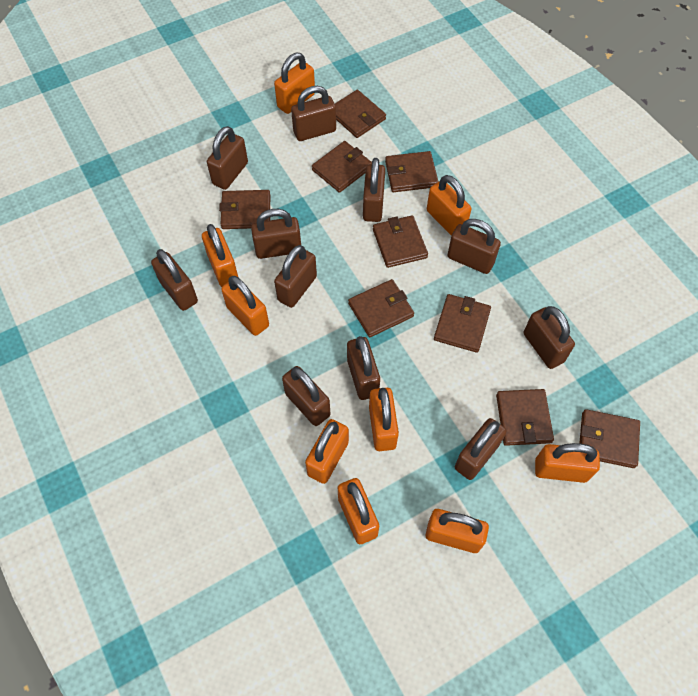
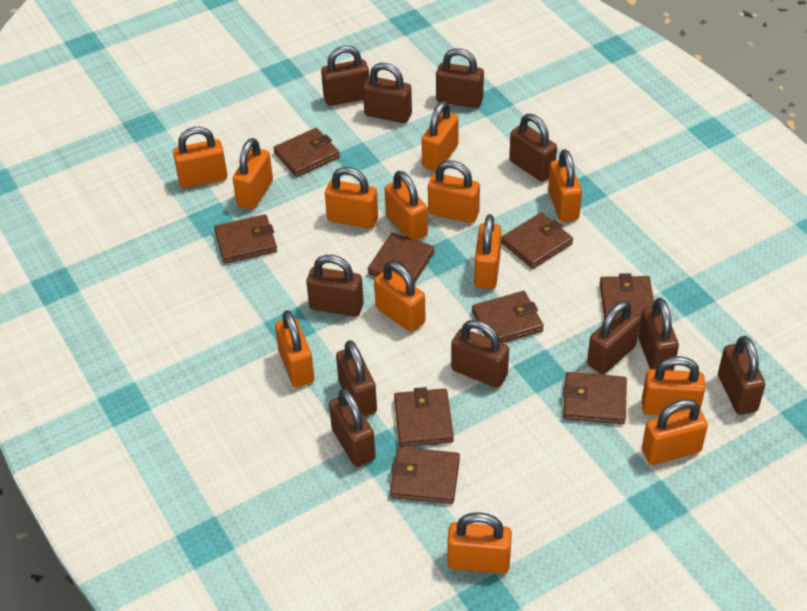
orange padlock: 9 -> 13

